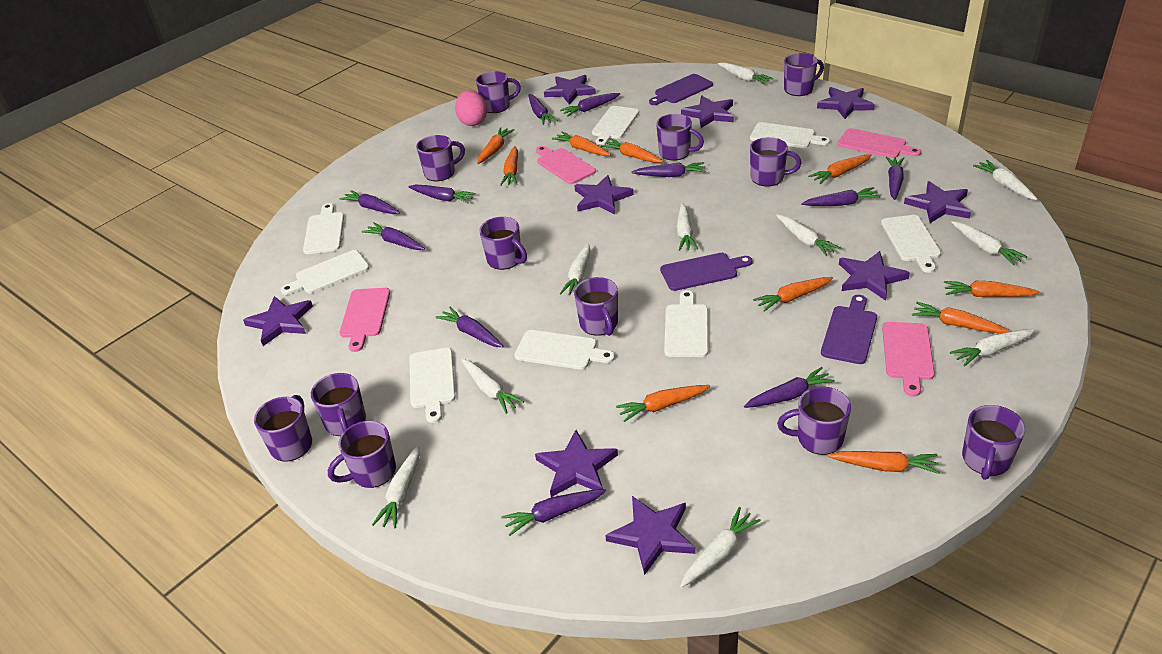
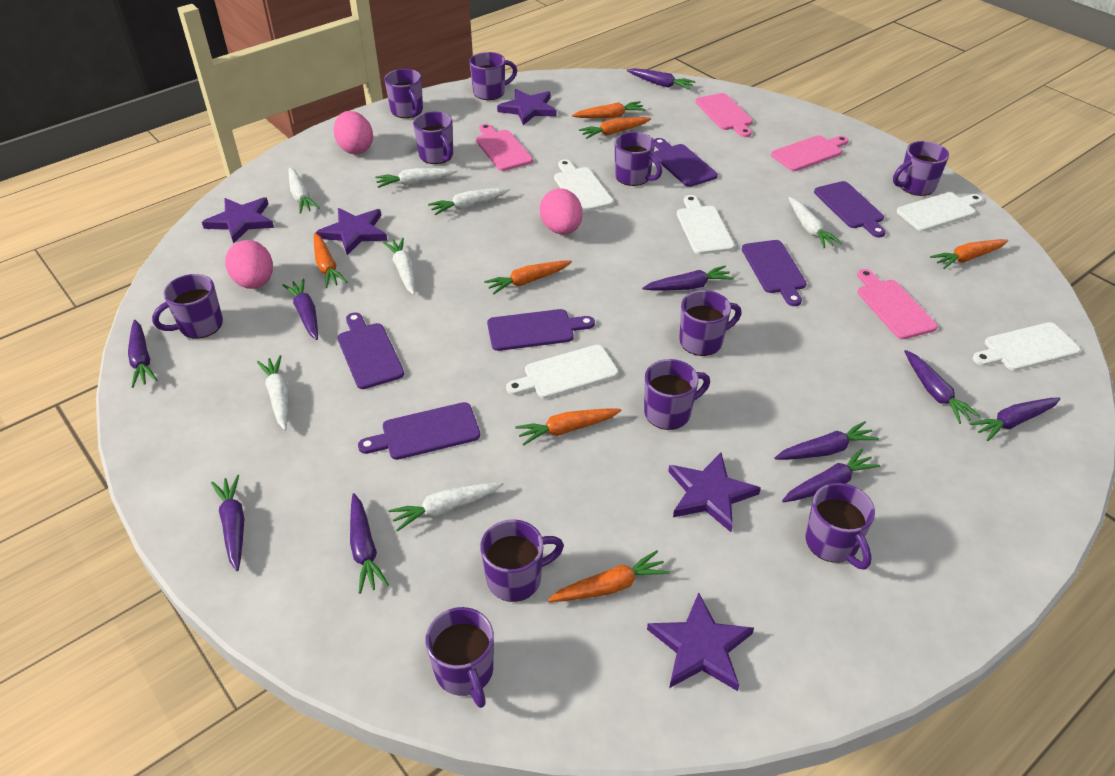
orange carrot: 10 -> 7
pink egg: 1 -> 3
purple carrot: 11 -> 10
purple cutting board: 3 -> 6
purple mug: 12 -> 11
purple star: 9 -> 5
white carrot: 10 -> 7
white cutting board: 8 -> 5

